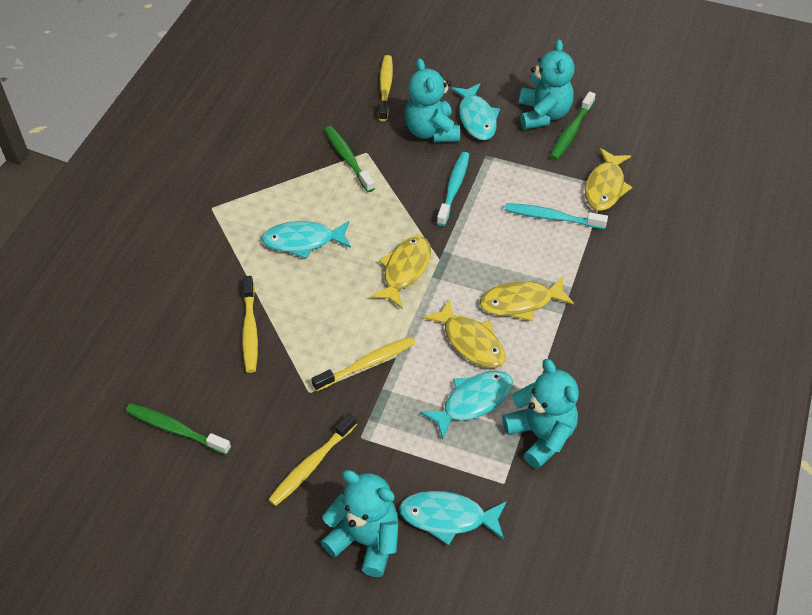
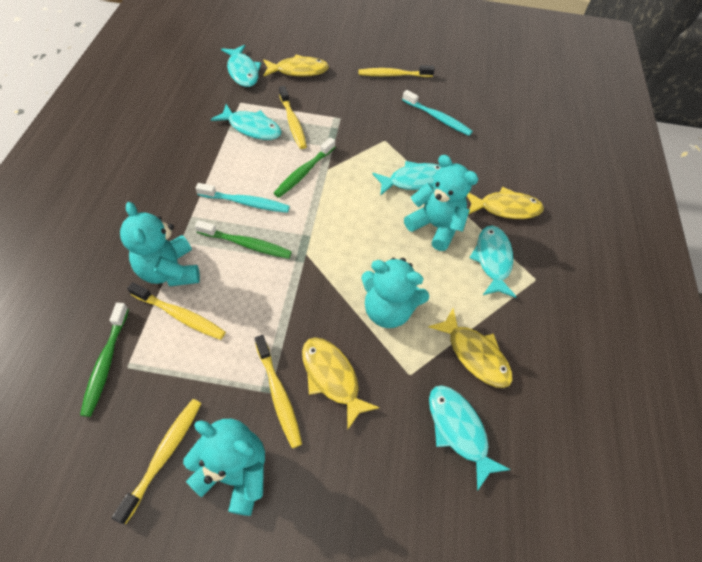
turquoise fish: 4 -> 5
yellow toothbrush: 4 -> 5

